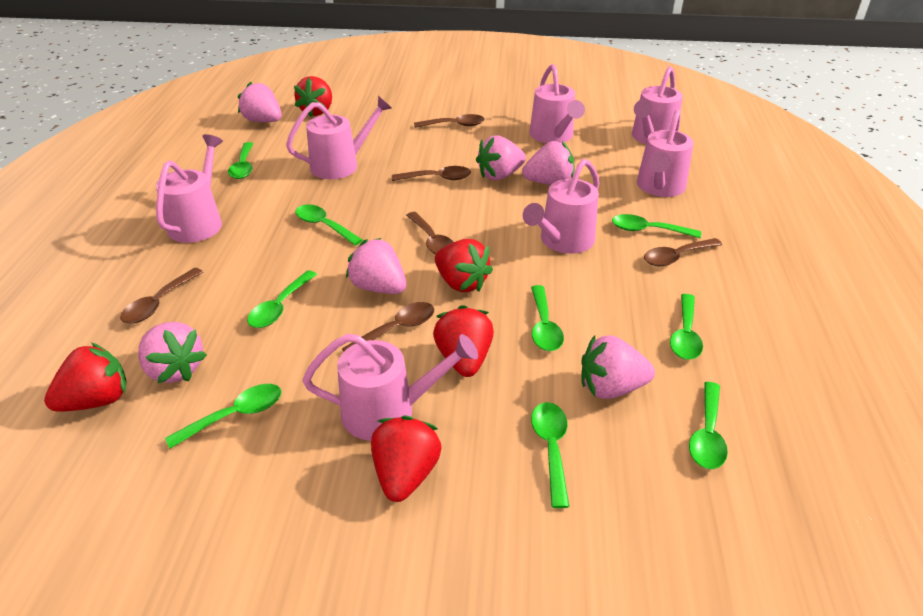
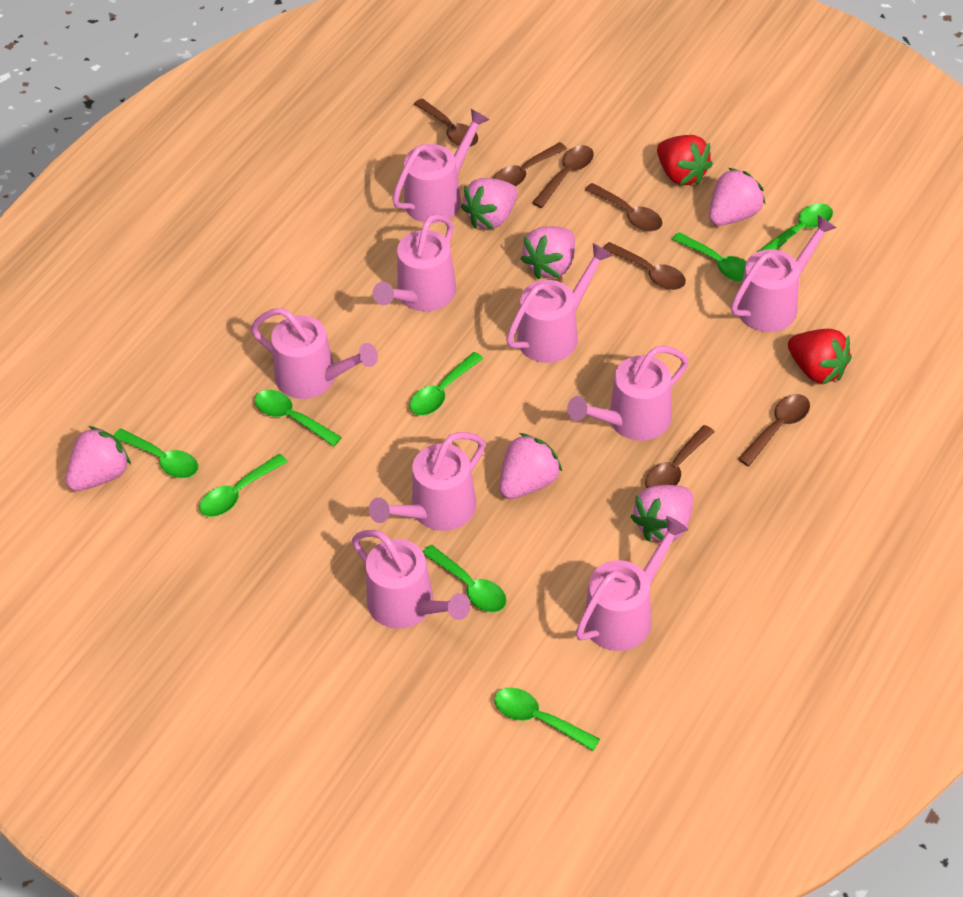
brown spoon: 6 -> 7
green spoon: 9 -> 8
pink watering can: 7 -> 9
red strawberry: 5 -> 2

